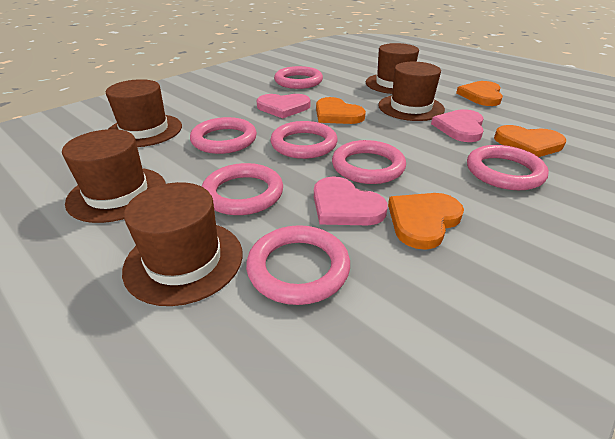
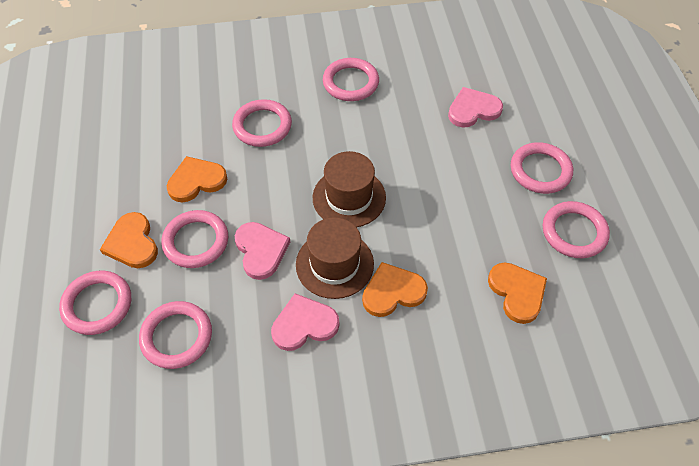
brown hat: 5 -> 2

